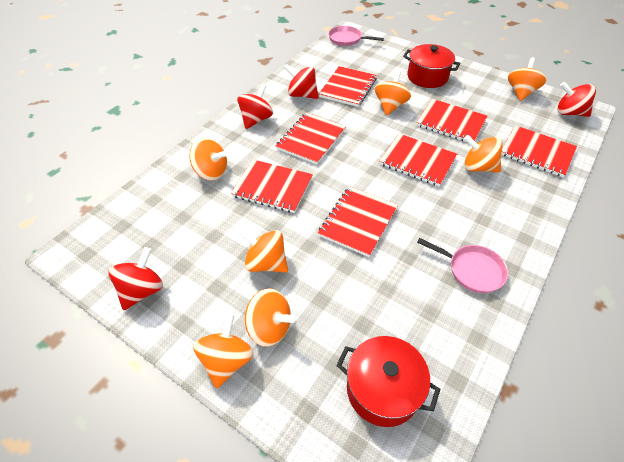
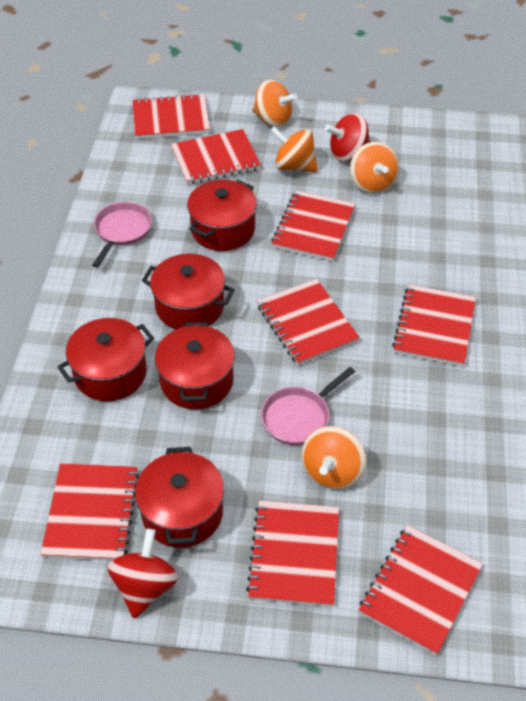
orange spinning top: 7 -> 4
red notebook: 7 -> 8
red pot: 2 -> 5
red spinning top: 4 -> 2

